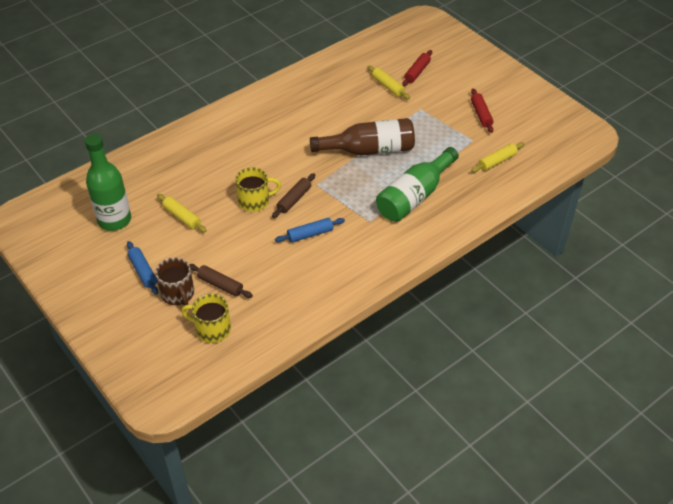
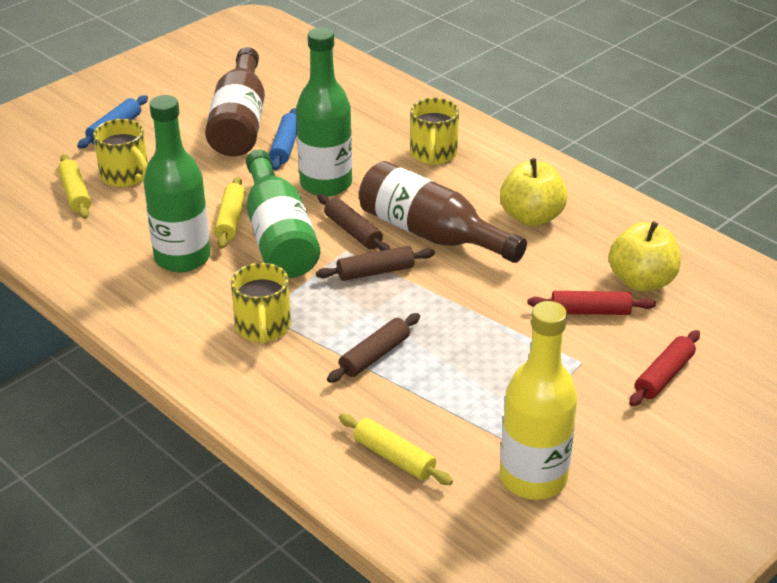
brown bottle: 1 -> 2
brown mug: 1 -> 0
brown rolling pin: 2 -> 3
green bottle: 2 -> 3
yellow apple: 0 -> 2
yellow bottle: 0 -> 1
yellow mug: 2 -> 3

